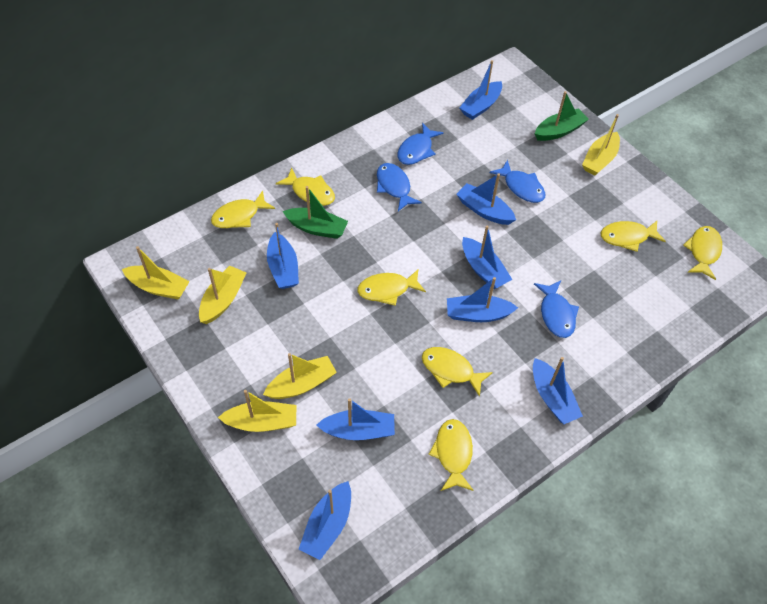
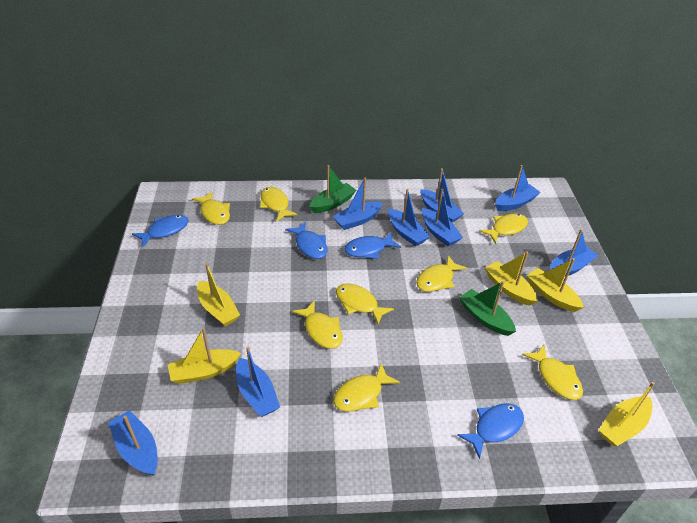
yellow fish: 7 -> 8

